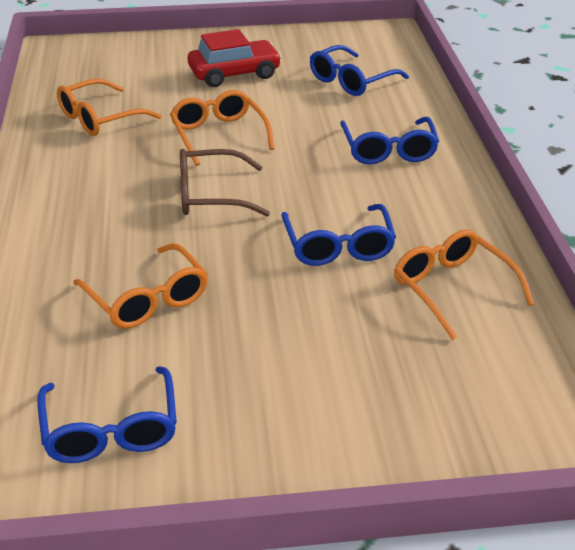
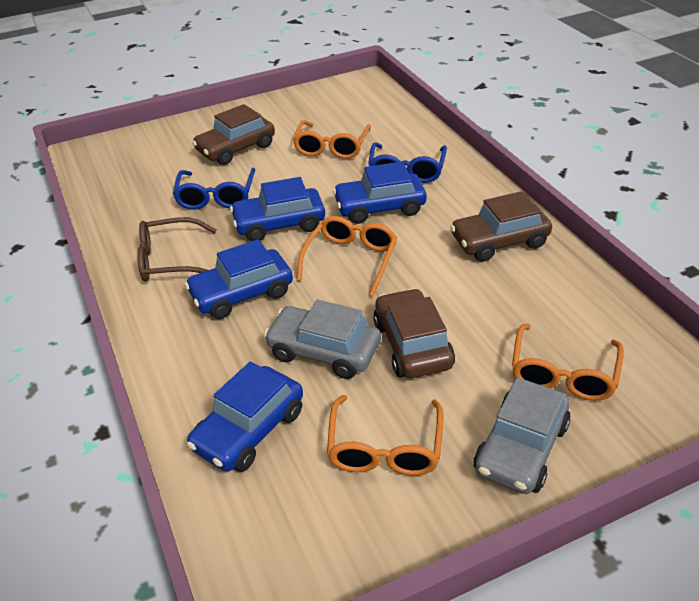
blue car: 0 -> 4
blue glasses: 4 -> 2
brown car: 0 -> 3
grey car: 0 -> 2
red car: 1 -> 0

